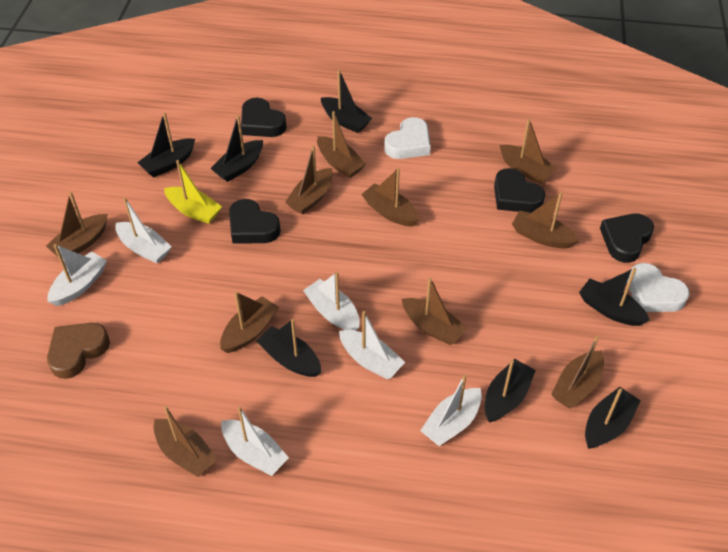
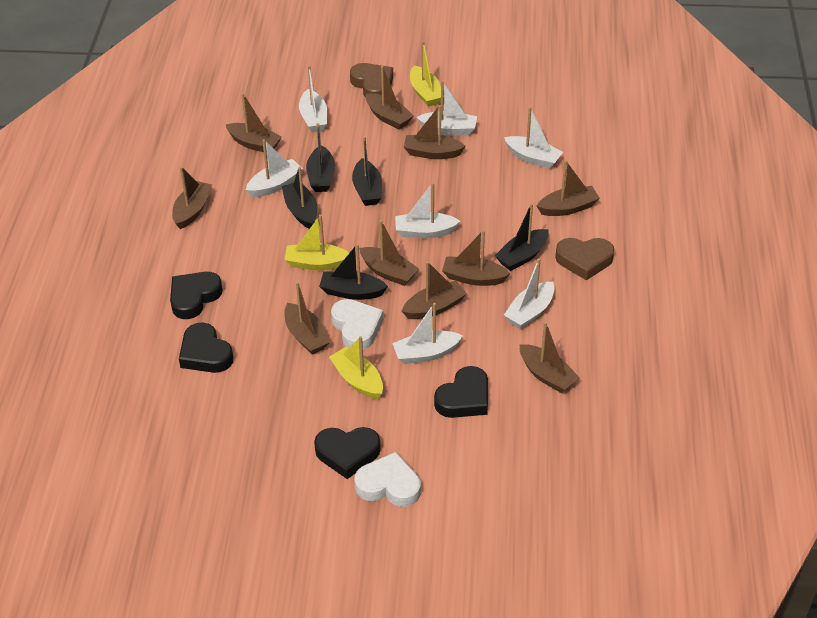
black boat: 7 -> 5
brown heart: 1 -> 2
white boat: 6 -> 7
yellow boat: 1 -> 3

